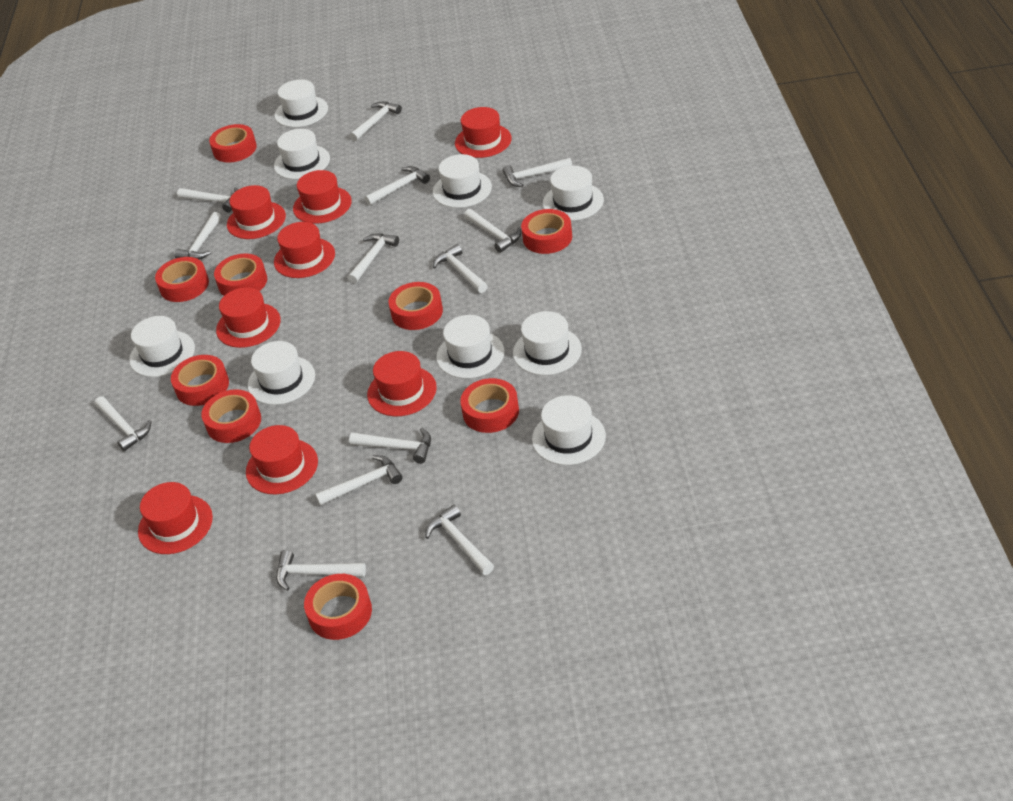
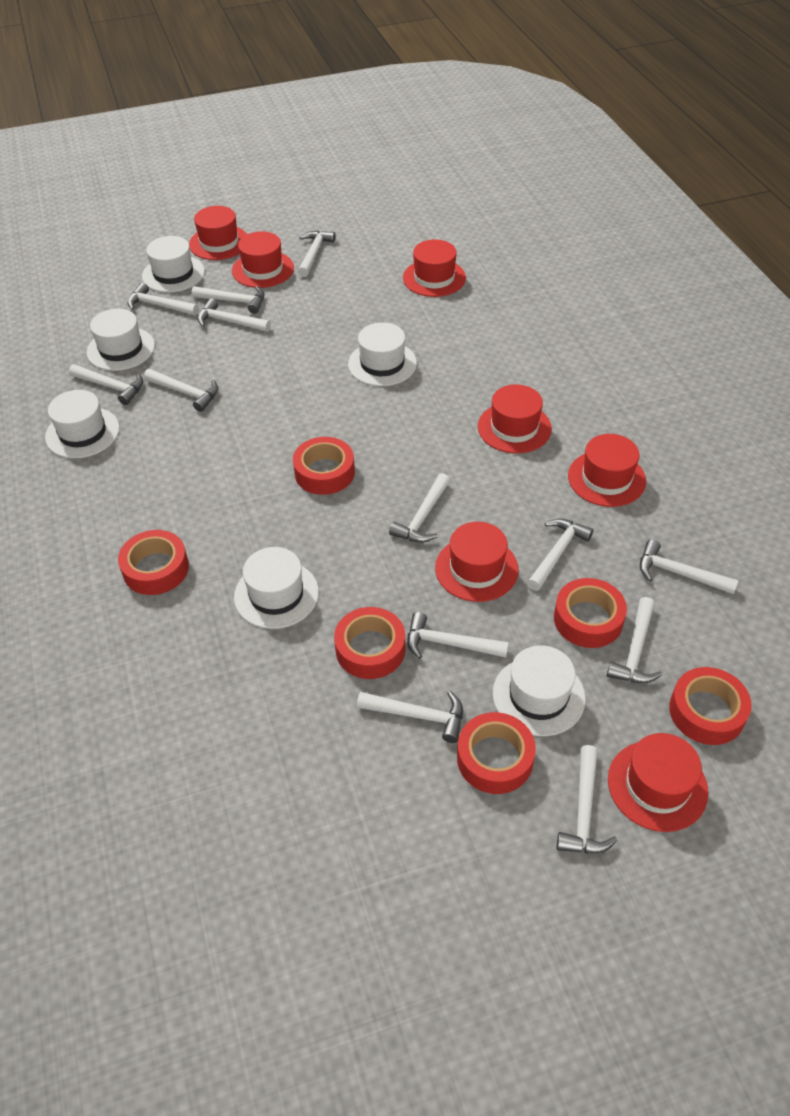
red hat: 8 -> 7
red tape: 9 -> 6
white hat: 9 -> 6

